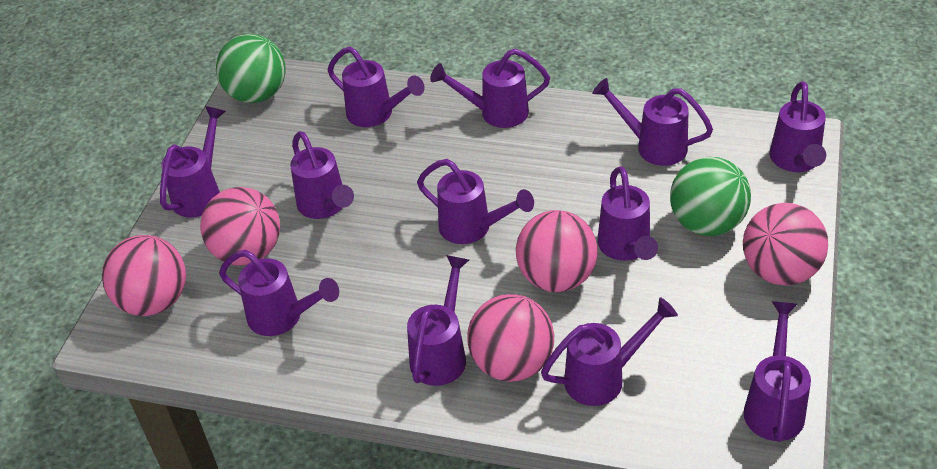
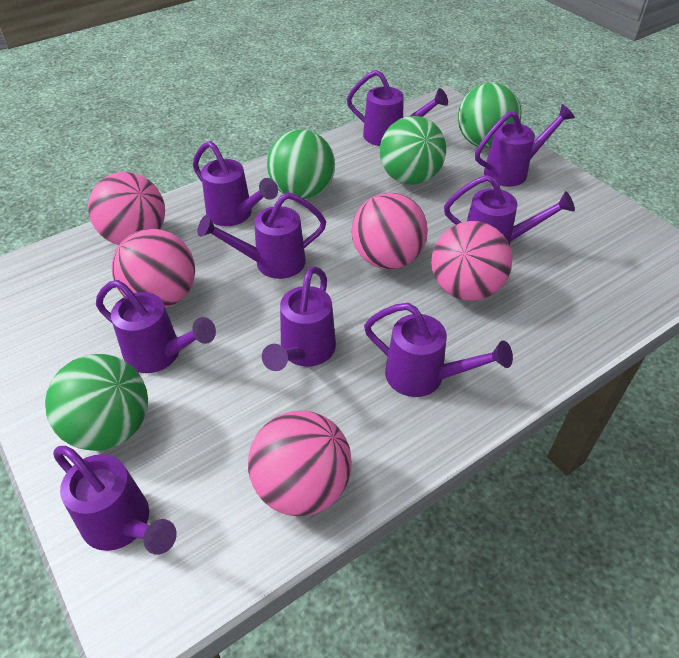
green ball: 2 -> 4
purple watering can: 12 -> 9

